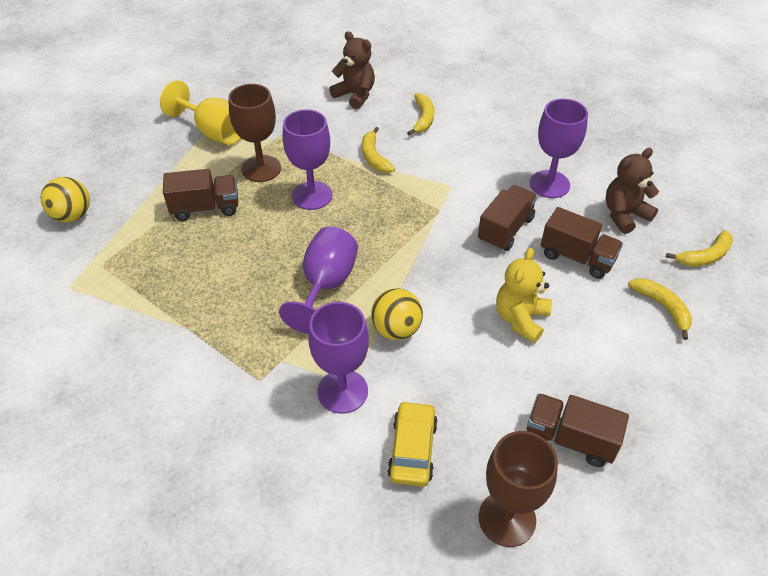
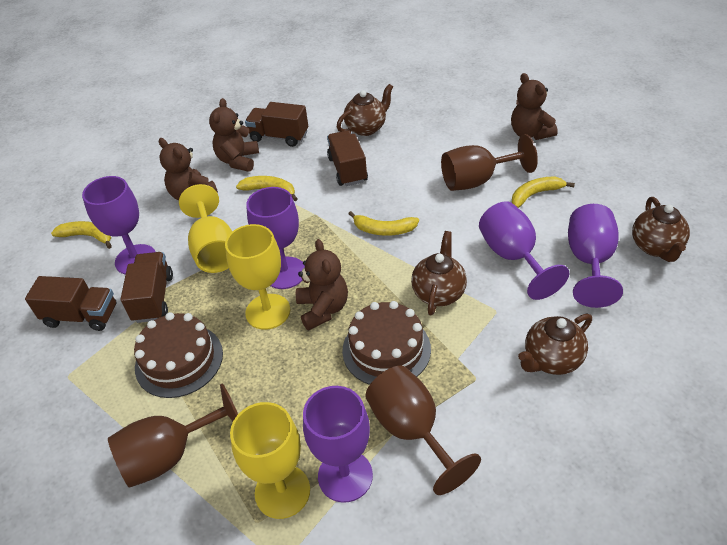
brown cake: 0 -> 2
brown goblet: 2 -> 3
brown teapot: 0 -> 4
brown teddy bear: 2 -> 4
purple goblet: 4 -> 5
yellow ball: 2 -> 0
yellow car: 1 -> 0
yellow goblet: 1 -> 3
yellow teddy bear: 1 -> 0

